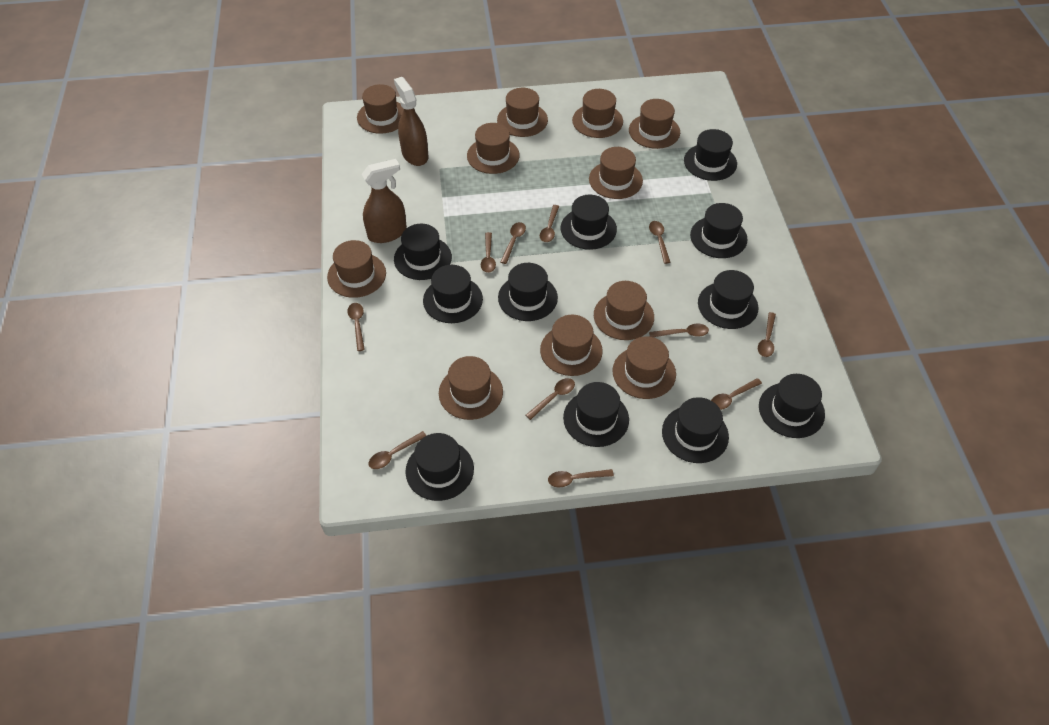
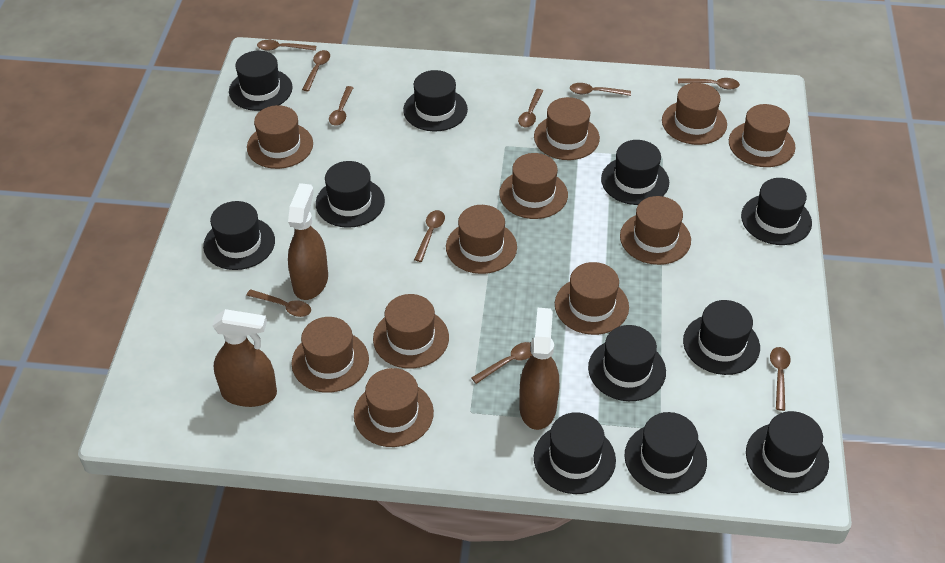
brown spoon: 11 -> 10
brown spray bottle: 2 -> 3

